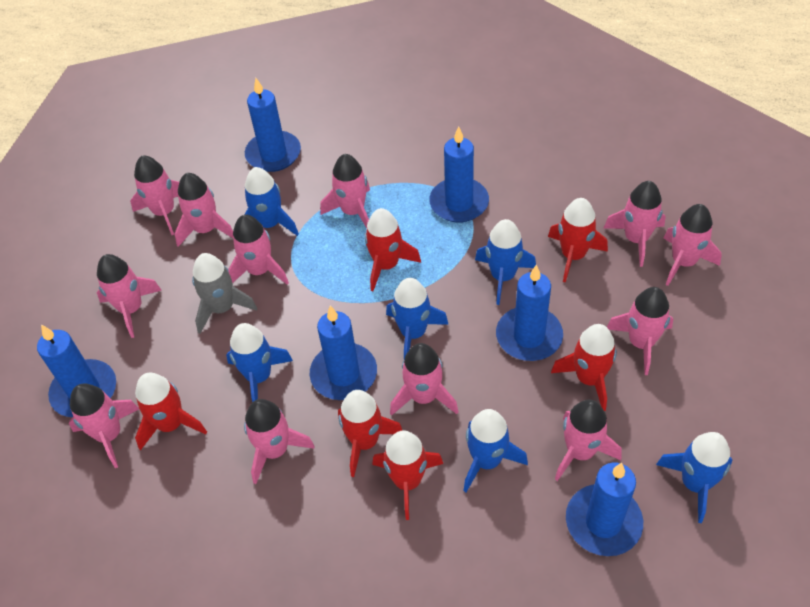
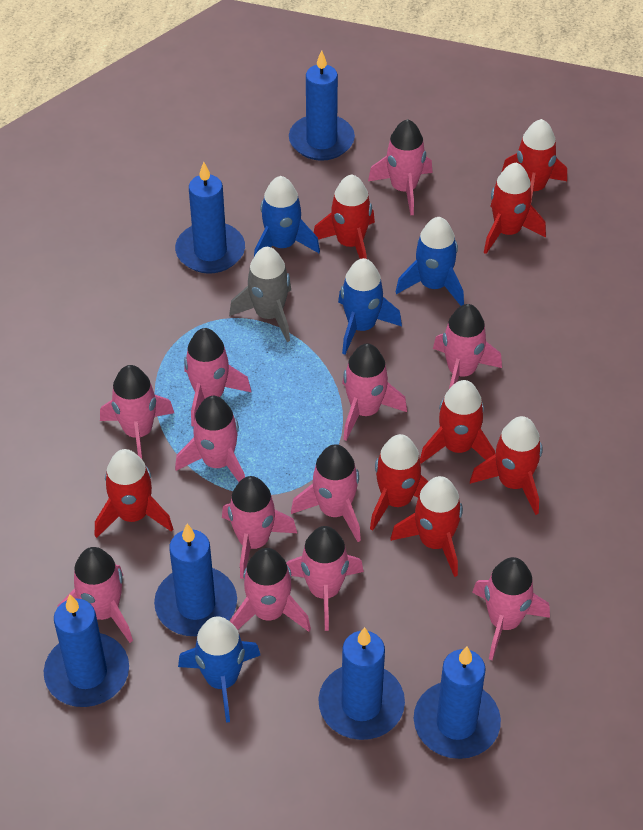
blue rocket: 6 -> 4
red rocket: 6 -> 8

